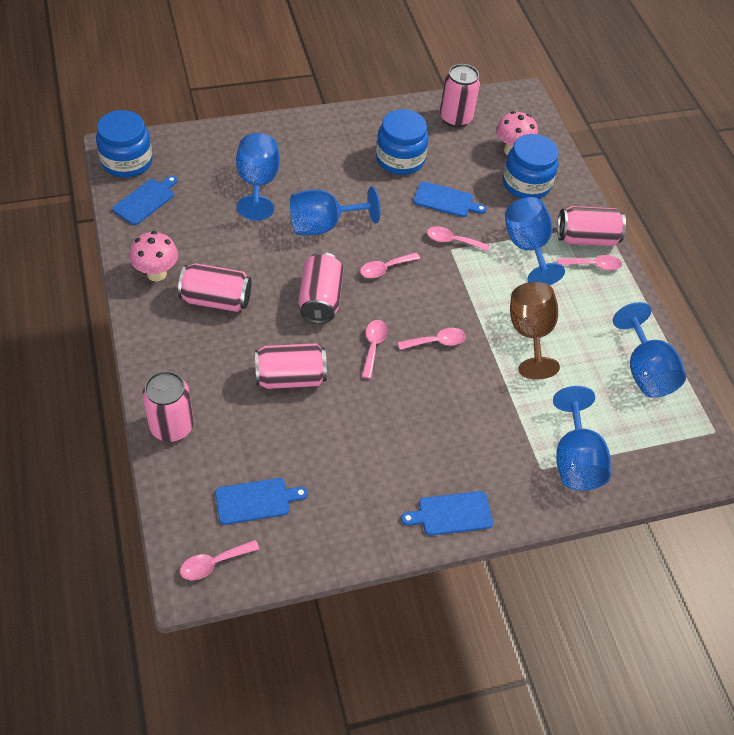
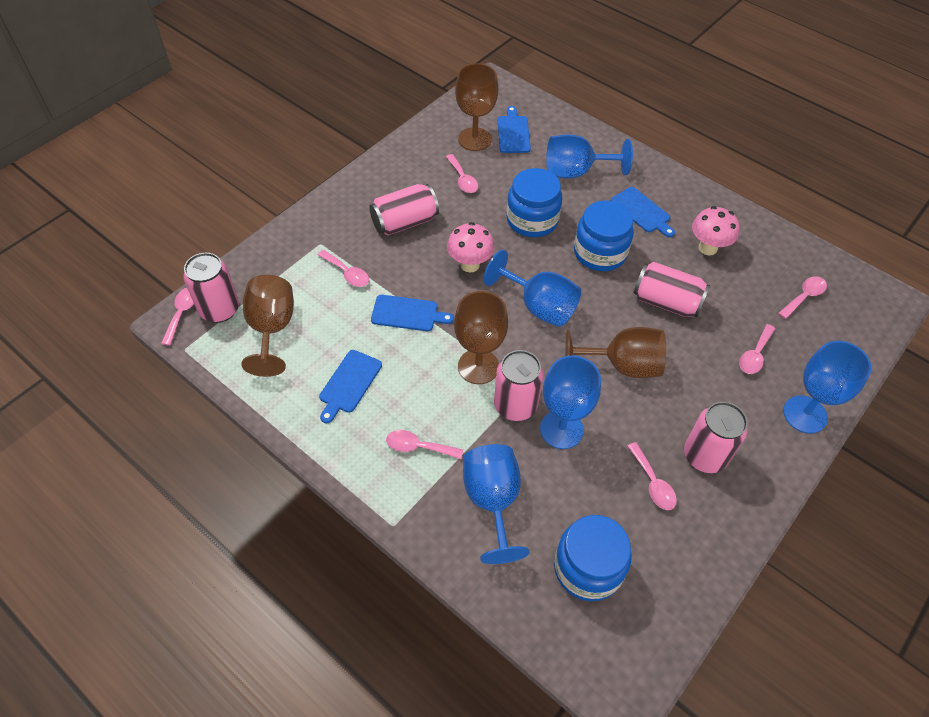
brown goblet: 1 -> 4
pink can: 6 -> 5
pink spoon: 6 -> 7

